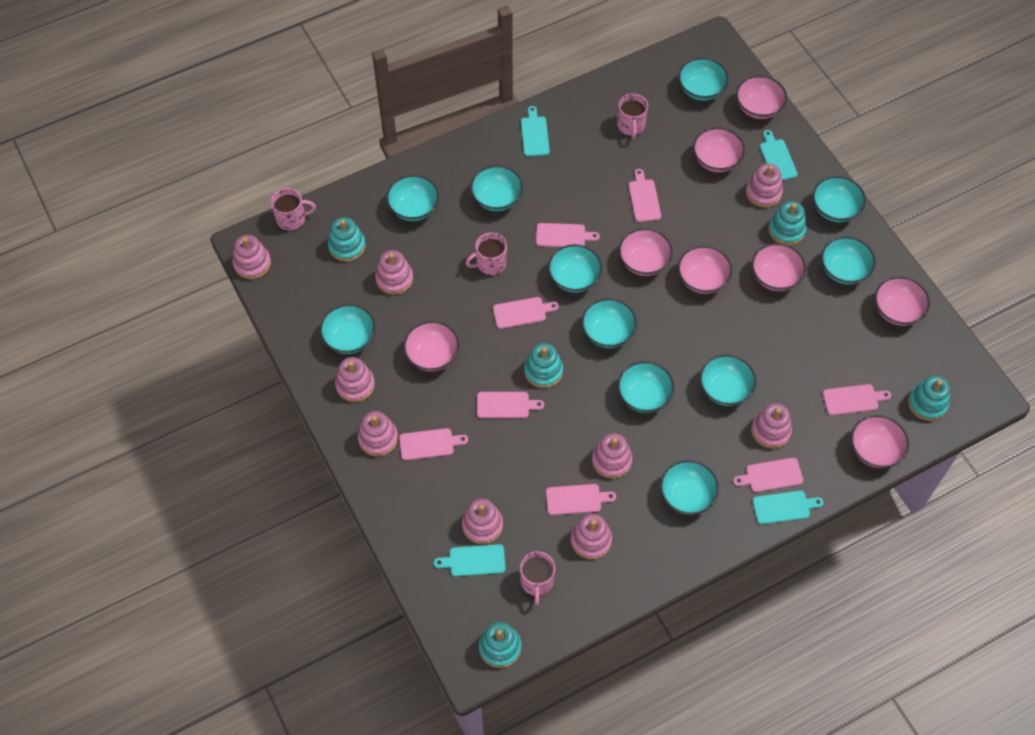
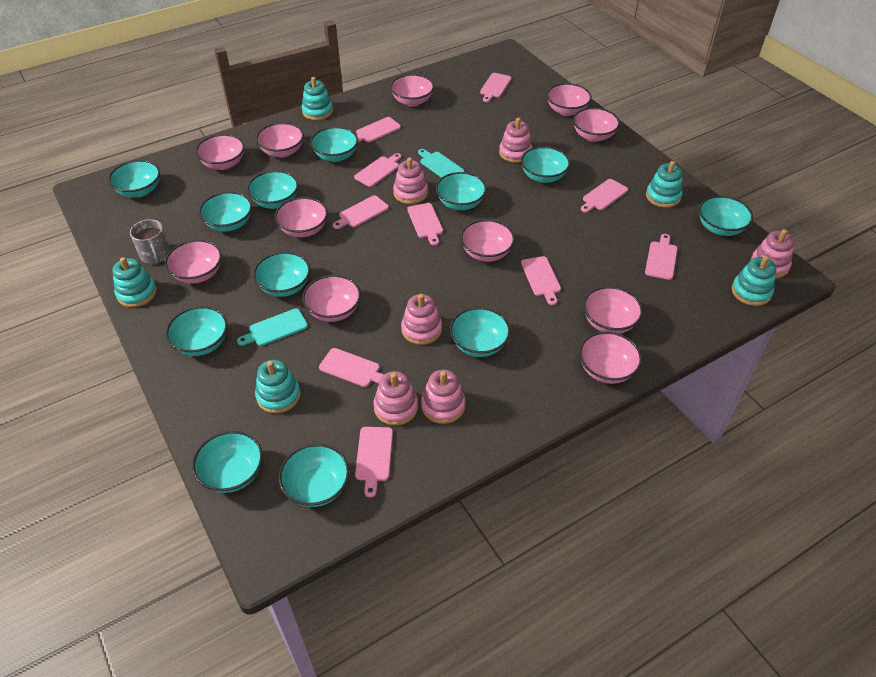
grey mug: 0 -> 1
pink bowl: 8 -> 11
pink cutting board: 8 -> 10
pink mug: 4 -> 0
pink stacking toy: 9 -> 6
turquoise bowl: 11 -> 12
turquoise cutting board: 4 -> 2

